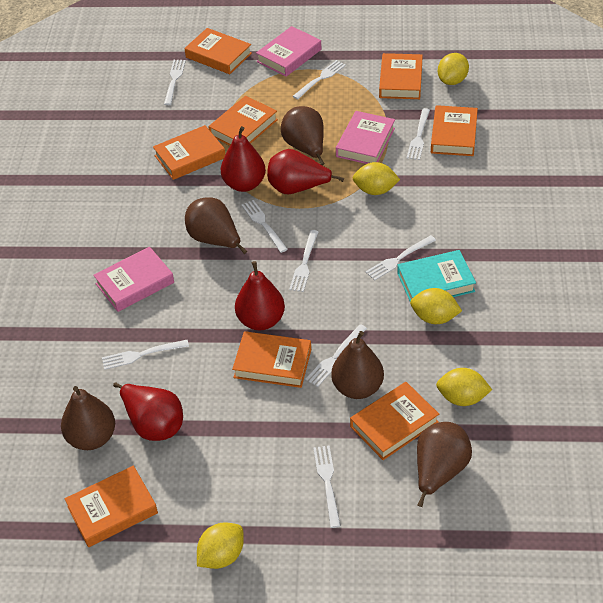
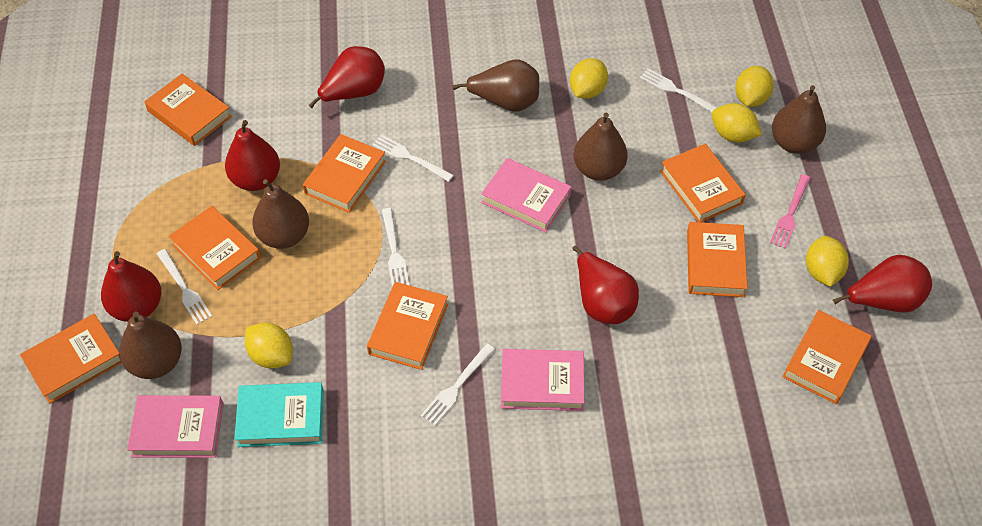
pink fork: 0 -> 1
red pear: 4 -> 5
white fork: 9 -> 5

